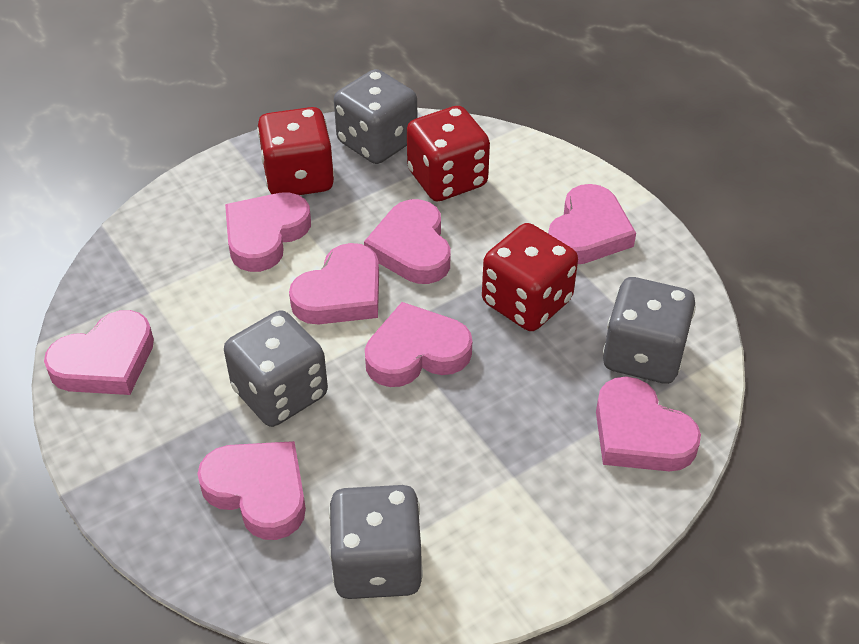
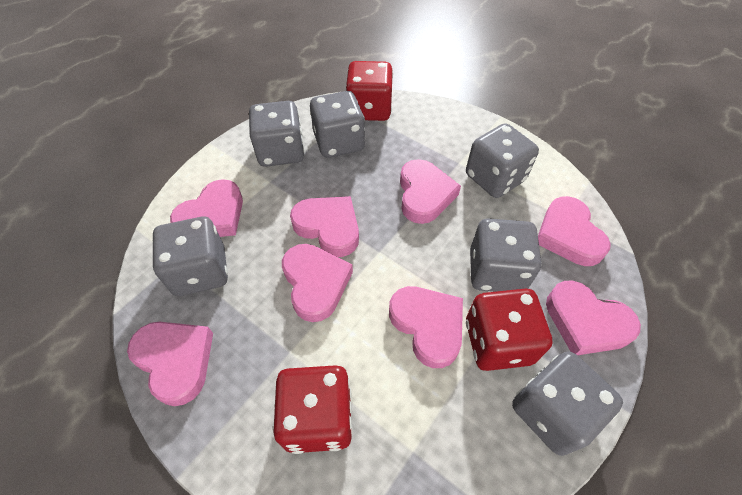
grey dice: 4 -> 6

